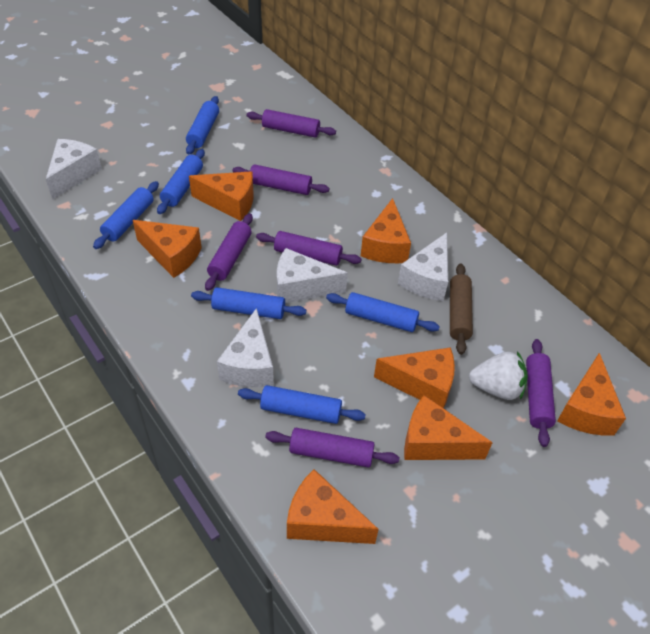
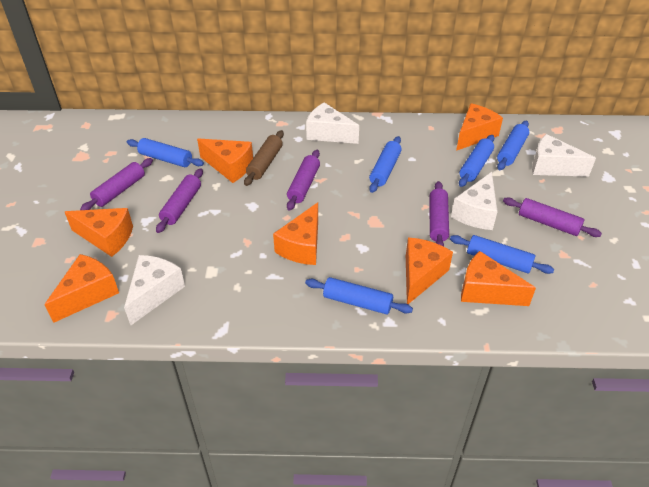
purple rolling pin: 6 -> 5
white strawberry: 1 -> 0

